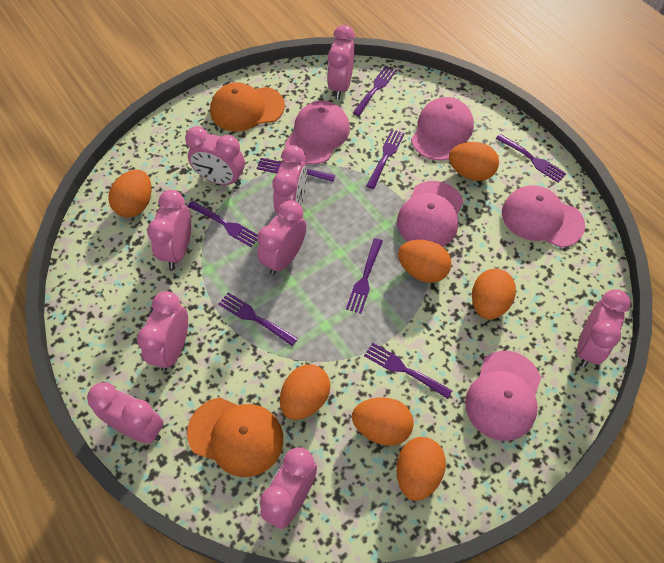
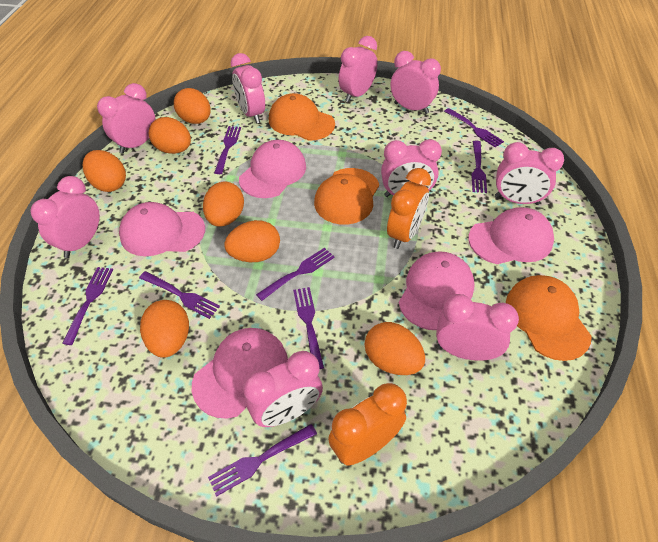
orange cap: 2 -> 3
orange clock: 0 -> 2

